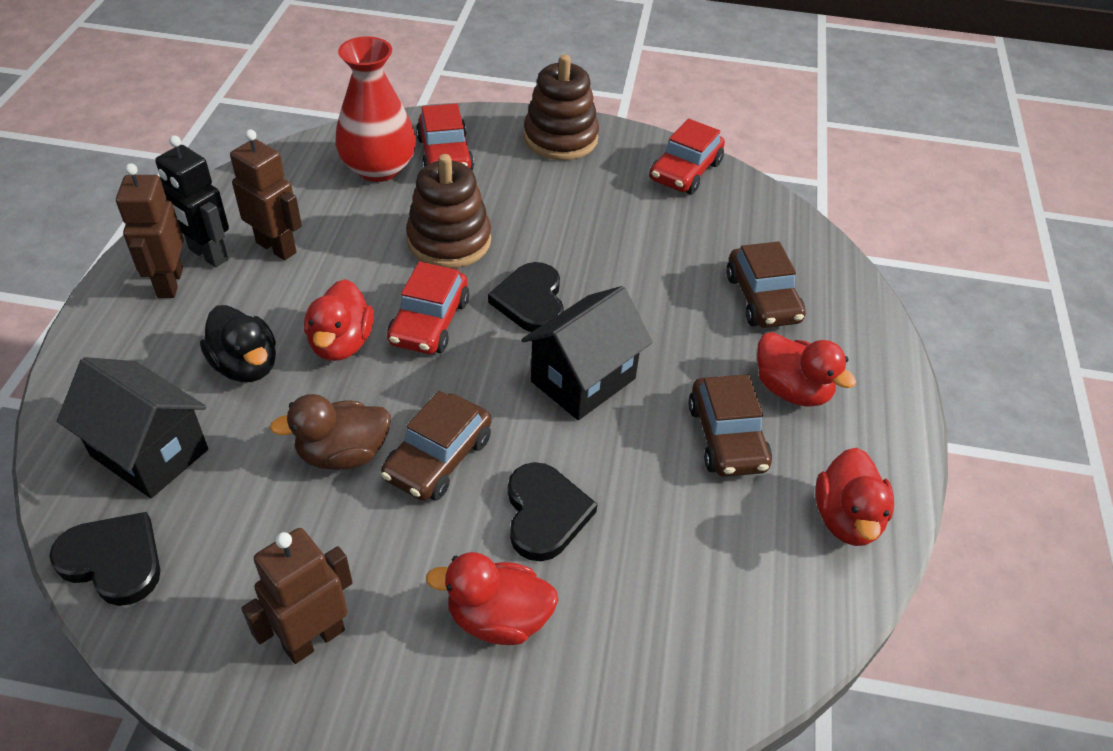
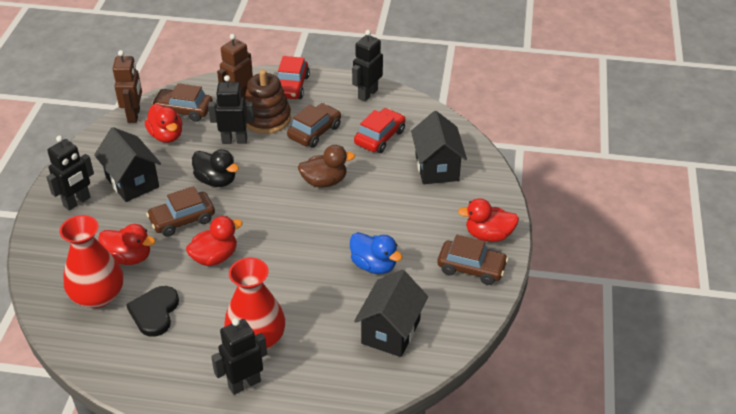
black heart: 3 -> 1
black house: 2 -> 3
black robot: 1 -> 4
blue duck: 0 -> 1
brown car: 3 -> 4
brown robot: 3 -> 2
brown stacking toy: 2 -> 1
red car: 3 -> 2
red vase: 1 -> 2

